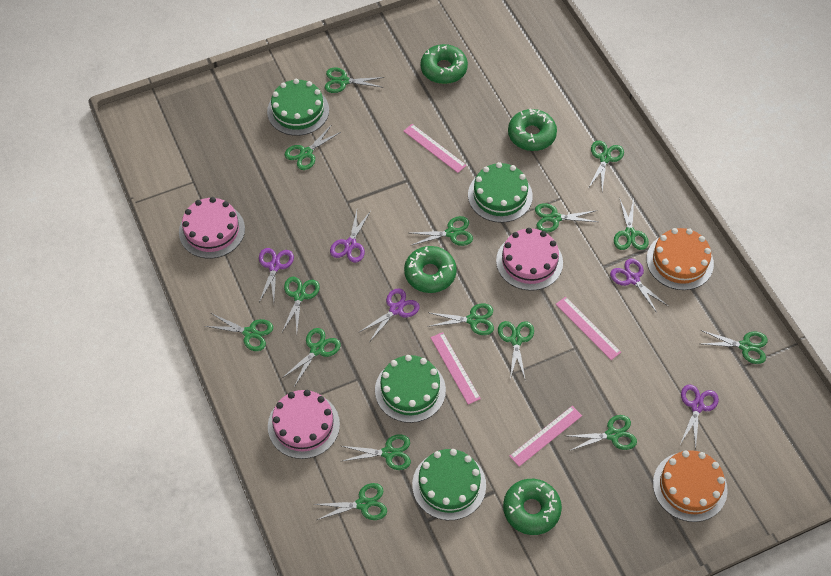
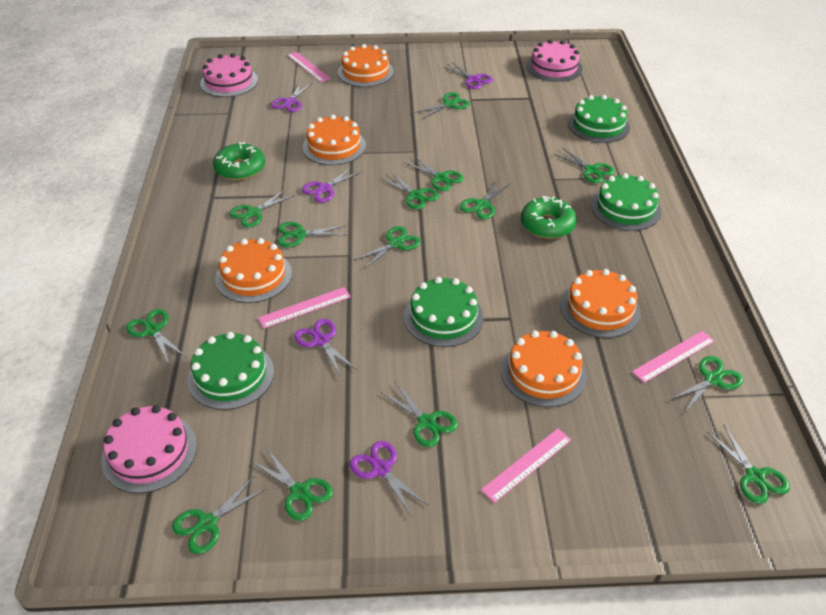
green donut: 4 -> 2
green scissors: 15 -> 14
orange cake: 2 -> 5

